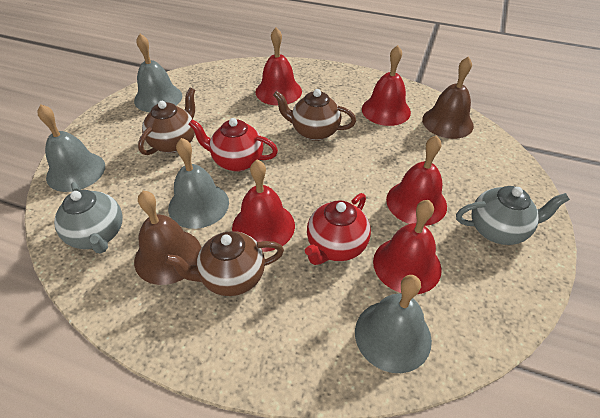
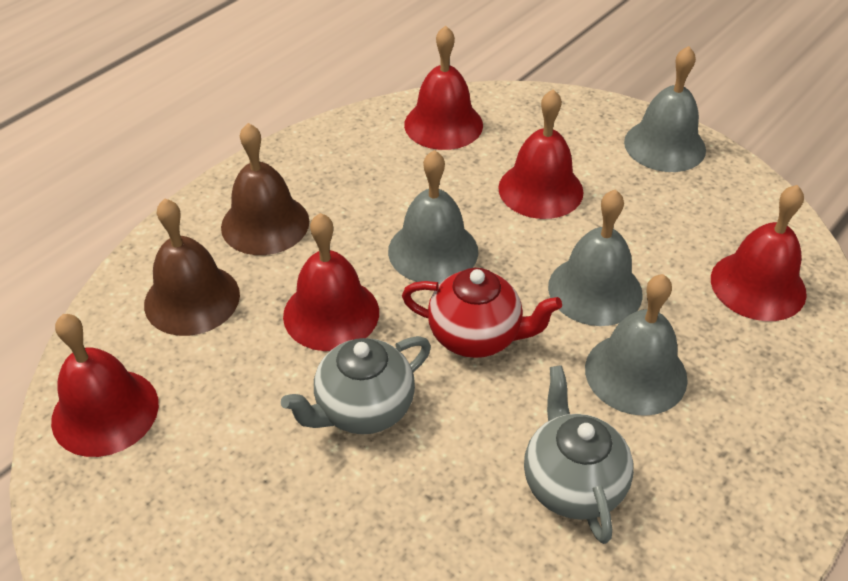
brown teapot: 3 -> 0
red teapot: 2 -> 1

